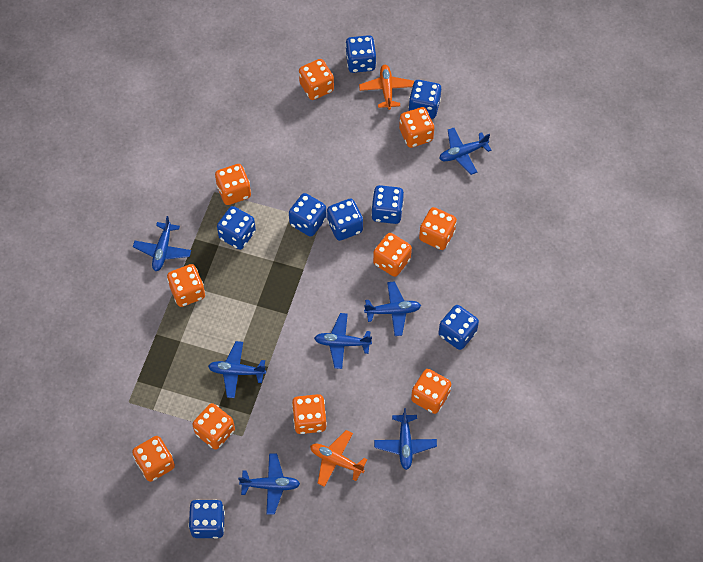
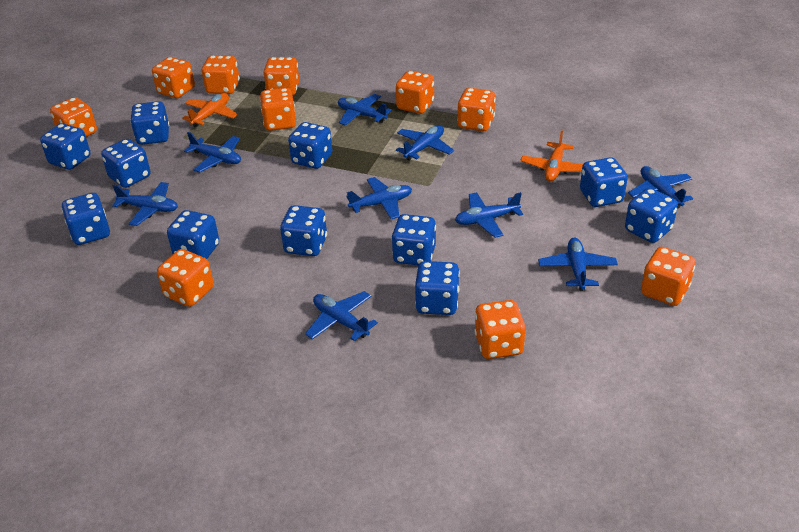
blue dice: 8 -> 11
blue plane: 7 -> 9

